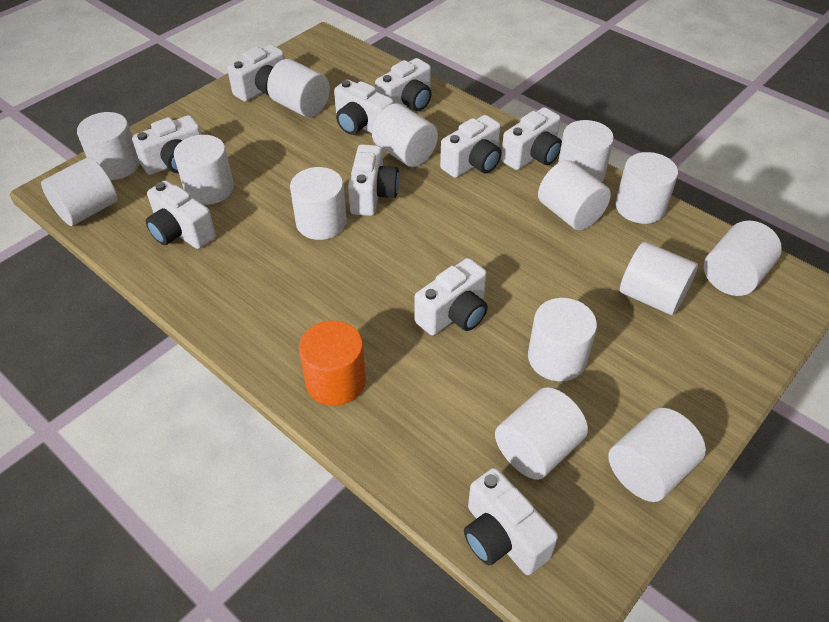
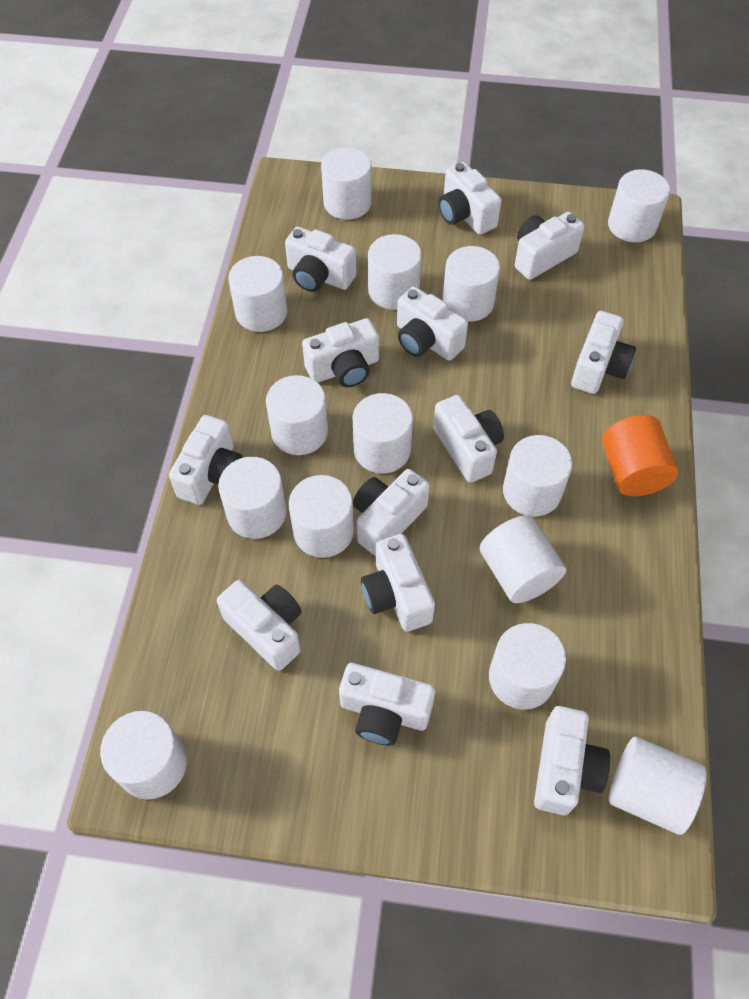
white camera: 10 -> 13

